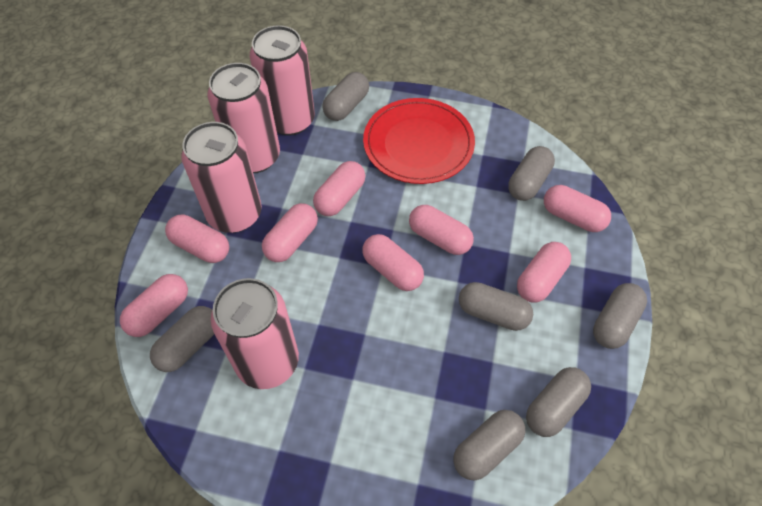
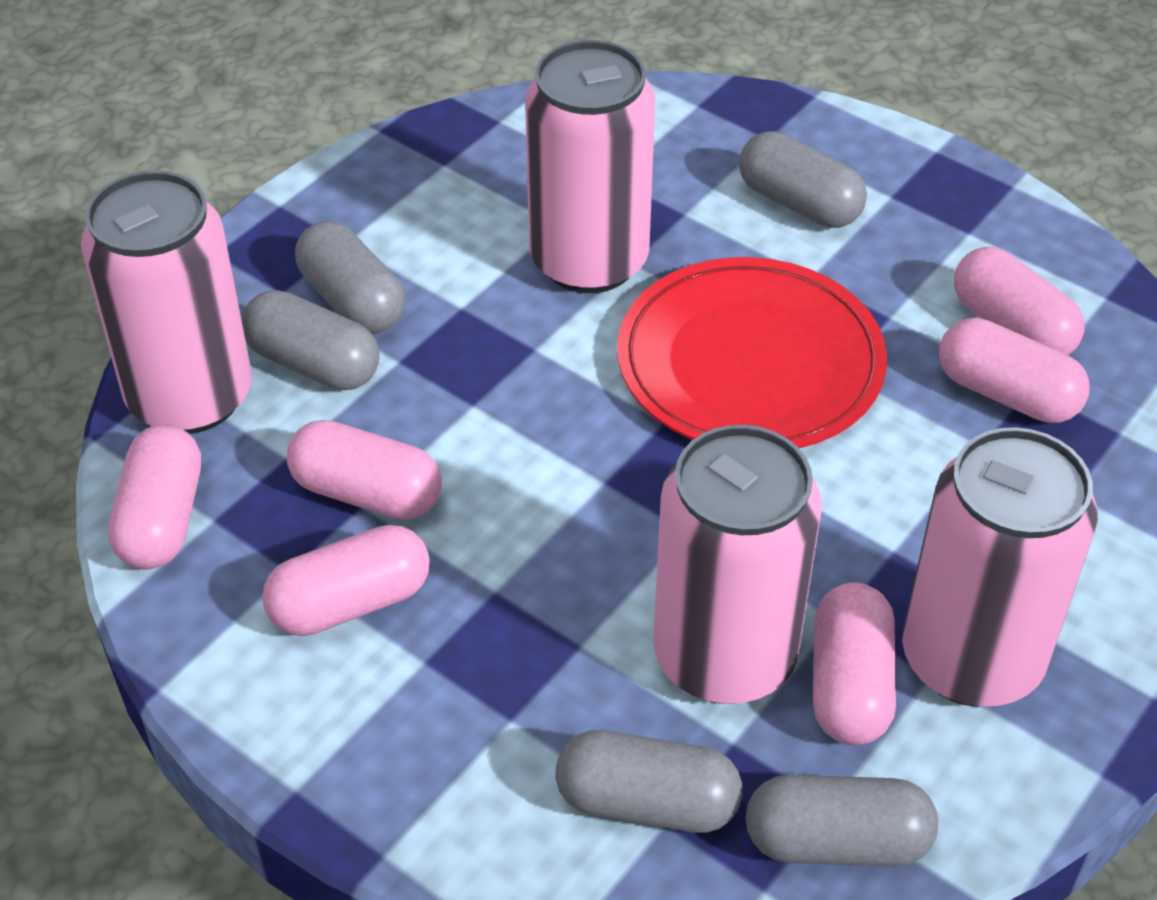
grey capsule: 7 -> 5
pink capsule: 8 -> 6

